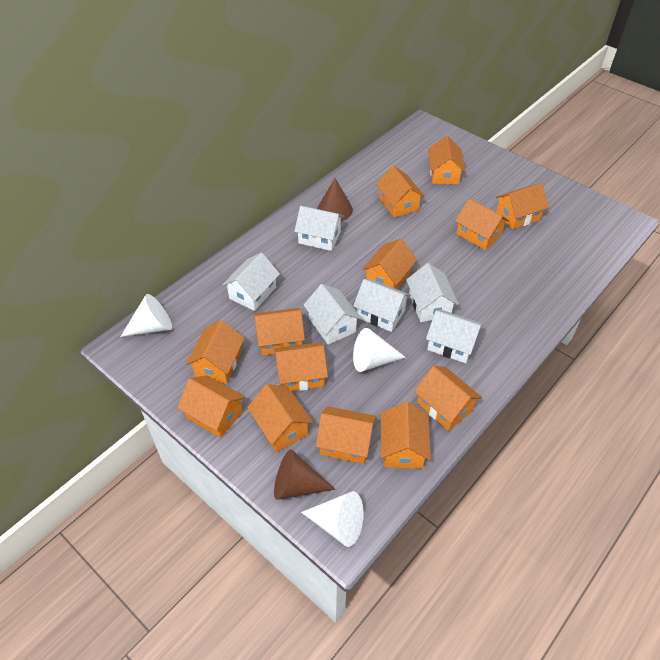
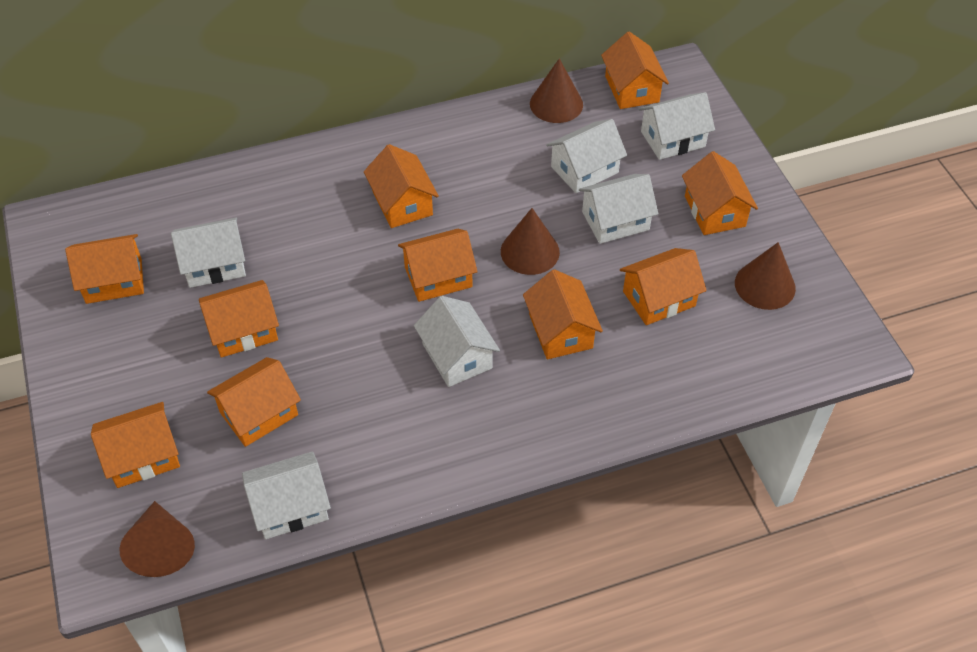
brown cone: 2 -> 4
orange house: 13 -> 10
white cone: 3 -> 0

